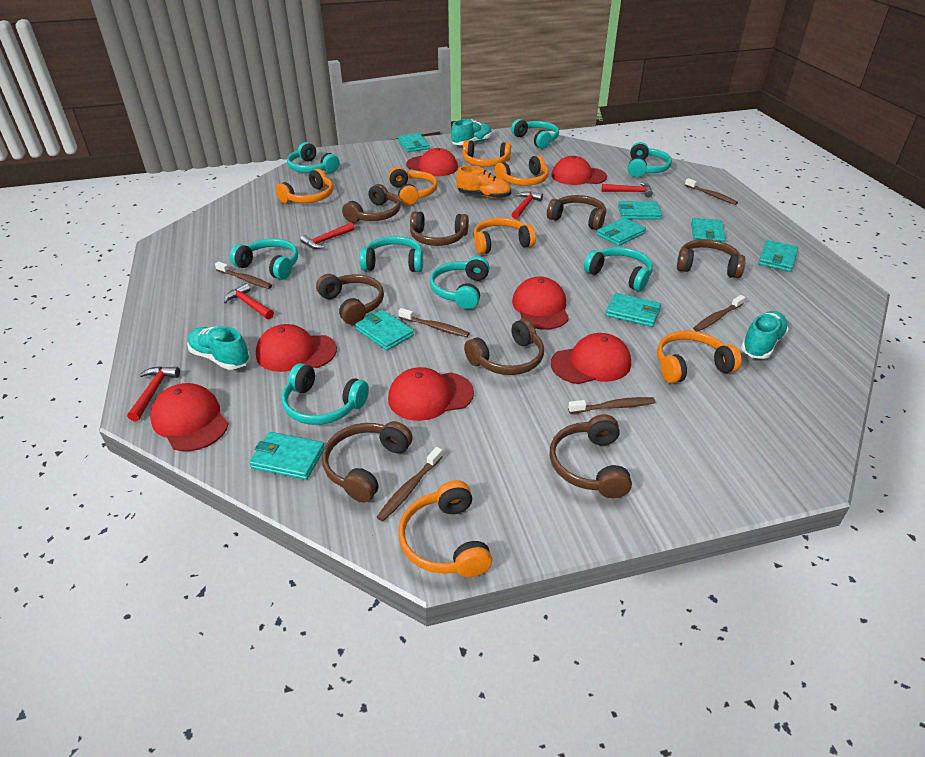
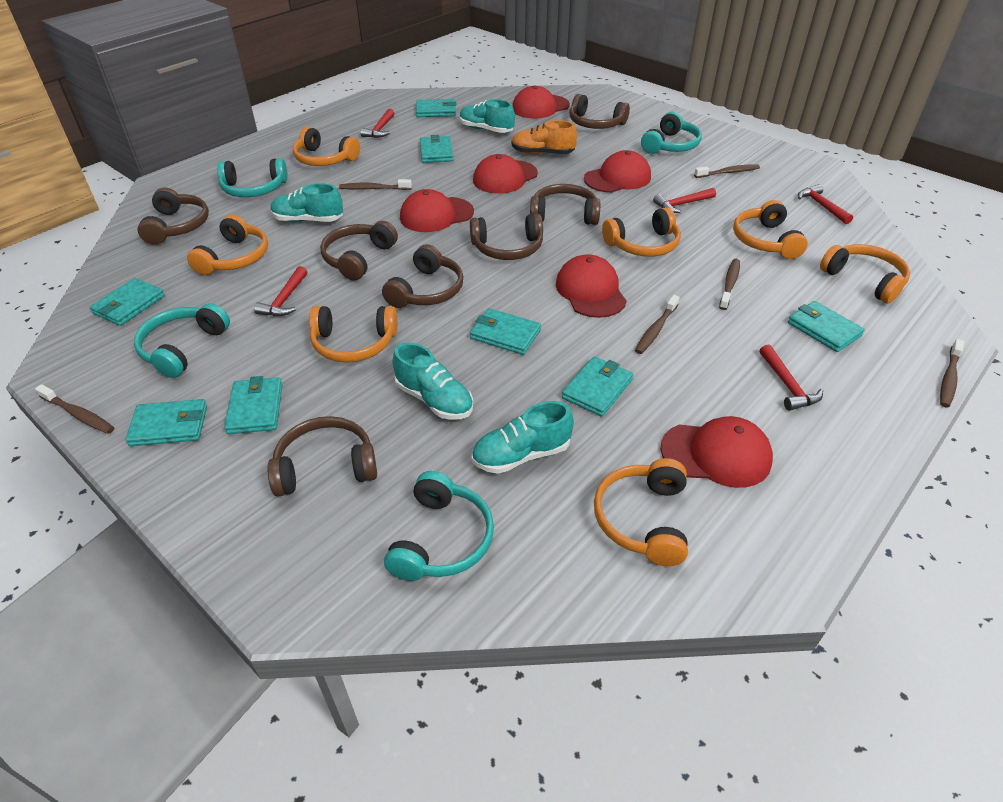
brown headphones: 8 -> 7
red cap: 7 -> 6
turquoise headphones: 8 -> 4
turquoise shoe: 3 -> 4

